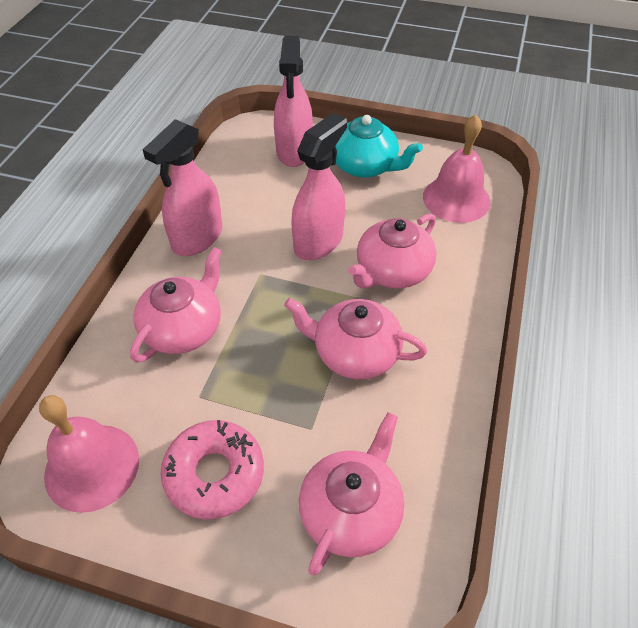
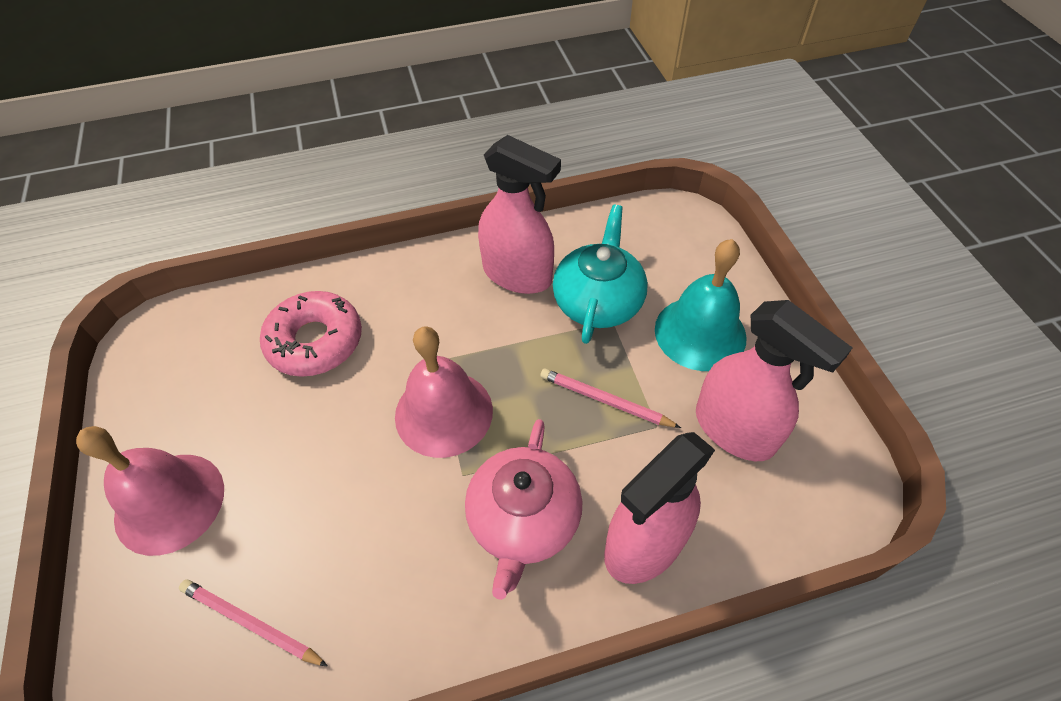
pink pencil: 0 -> 2
pink teapot: 4 -> 1
turquoise bell: 0 -> 1

